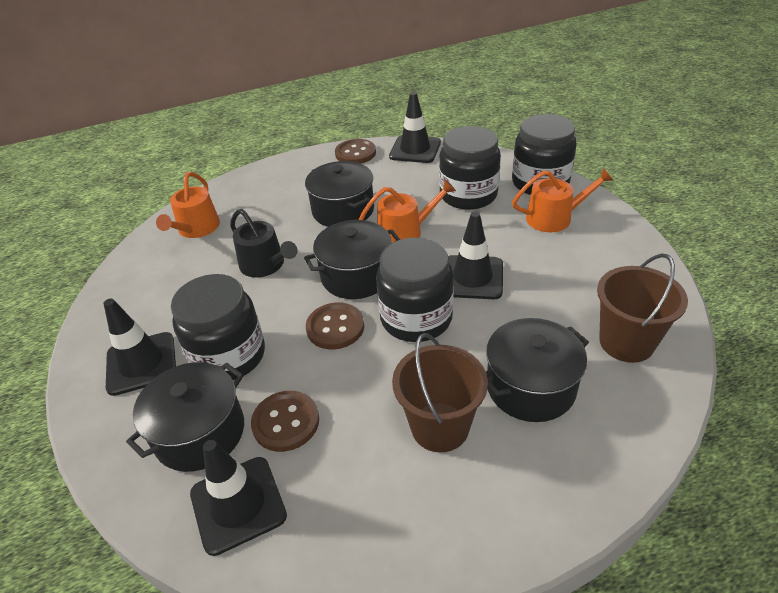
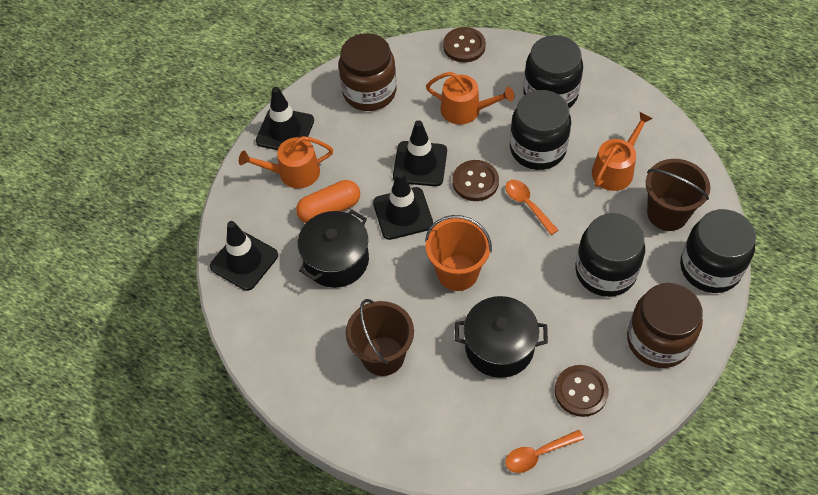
black pot: 4 -> 2
black watering can: 1 -> 0
brown jar: 0 -> 2
orange bucket: 0 -> 1
orange capsule: 0 -> 1
orange spoon: 0 -> 2

